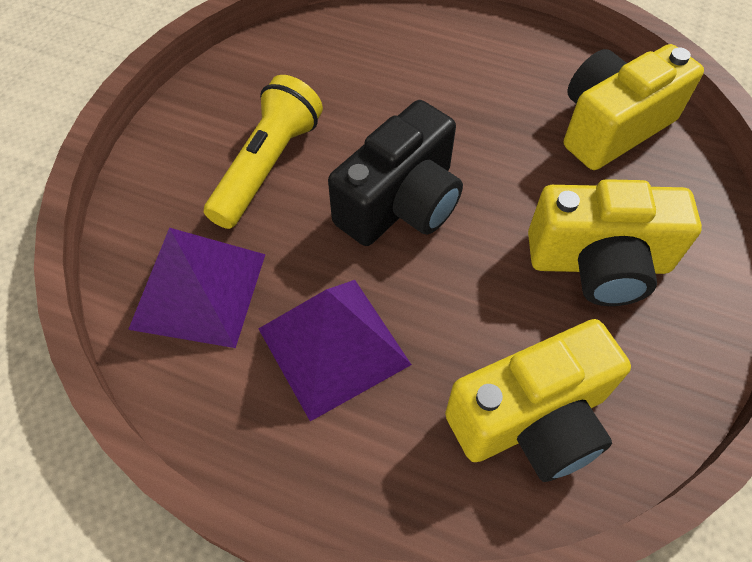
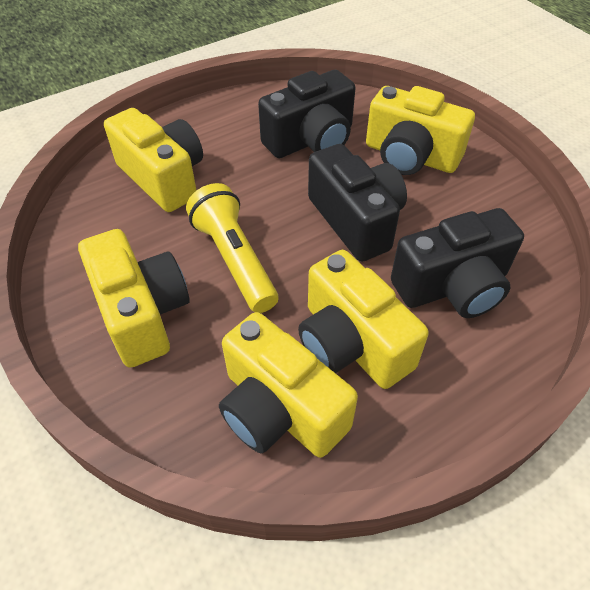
black camera: 1 -> 3
purple pyramid: 2 -> 0
yellow camera: 3 -> 5

